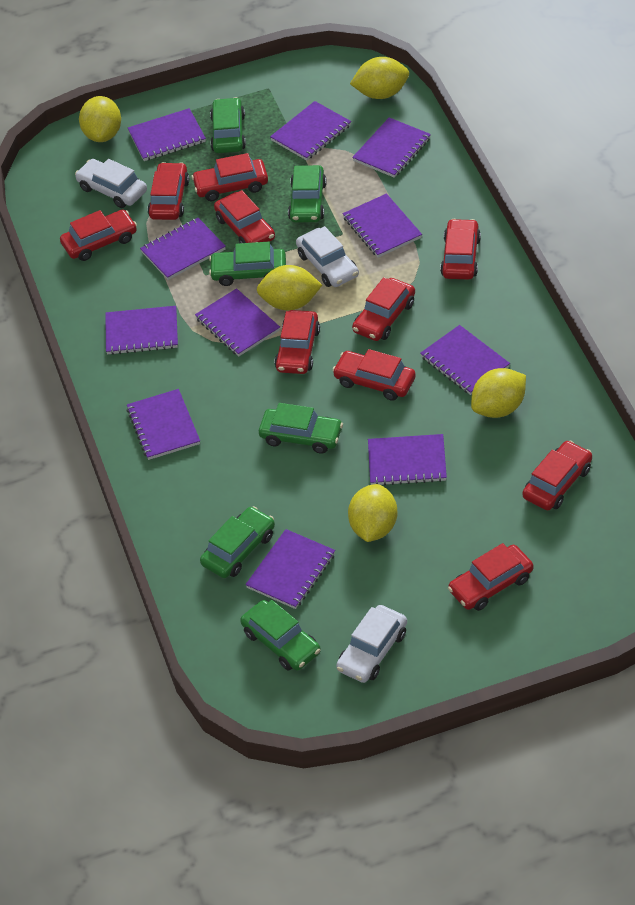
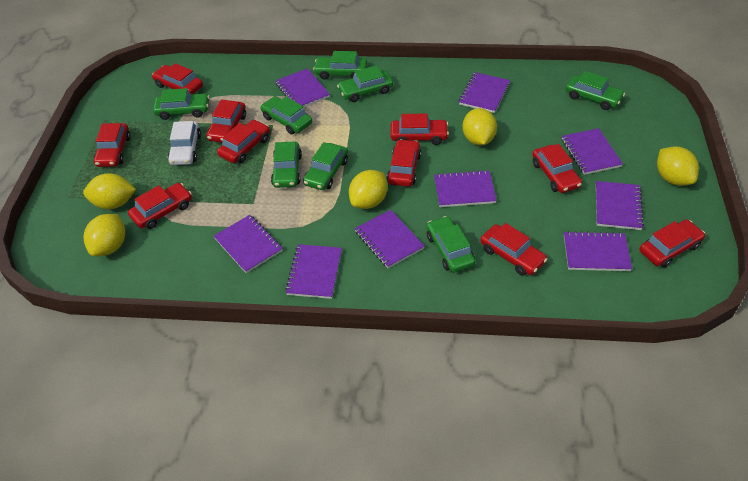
green car: 6 -> 8
purple notebook: 11 -> 9
white car: 3 -> 1

